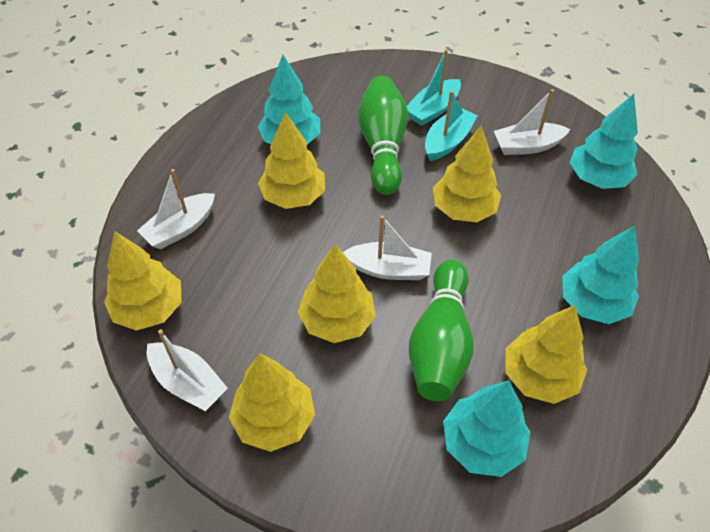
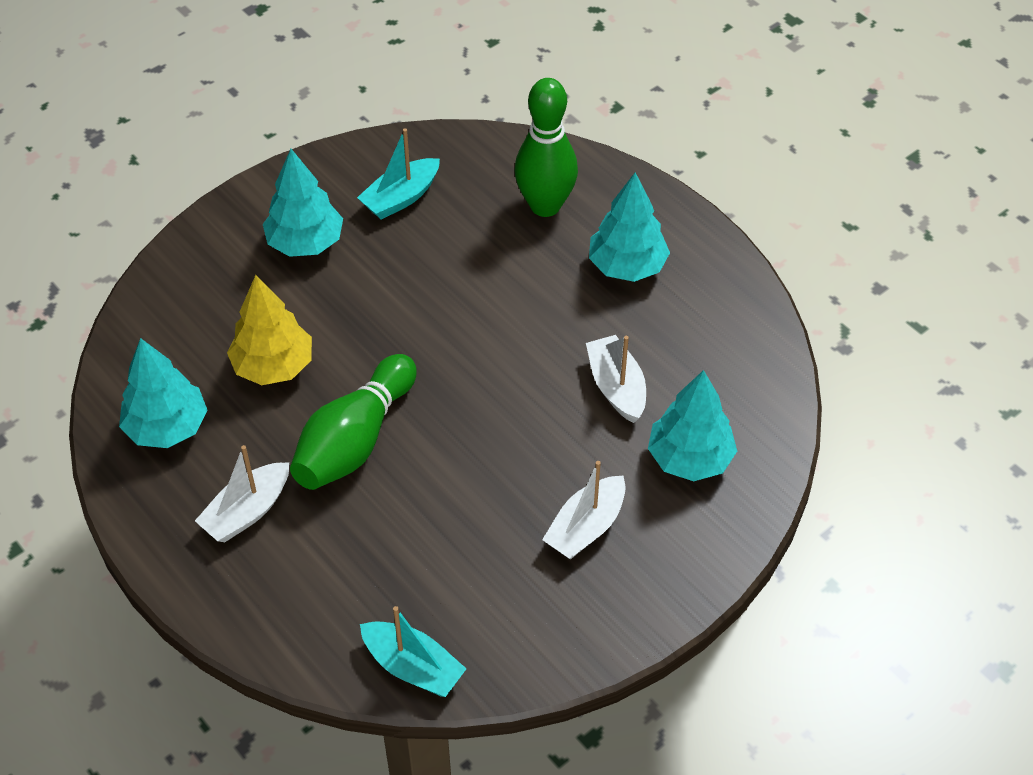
white boat: 4 -> 3
yellow tree: 6 -> 1

